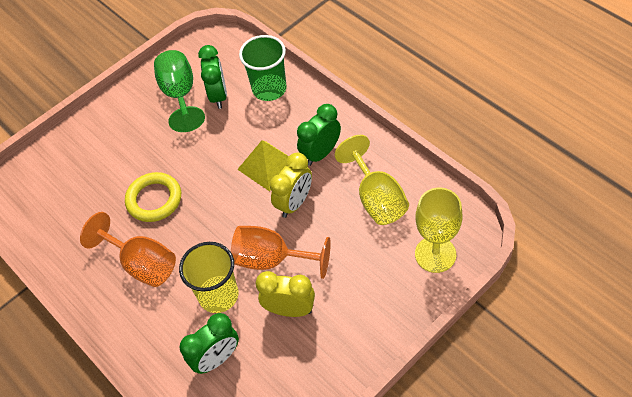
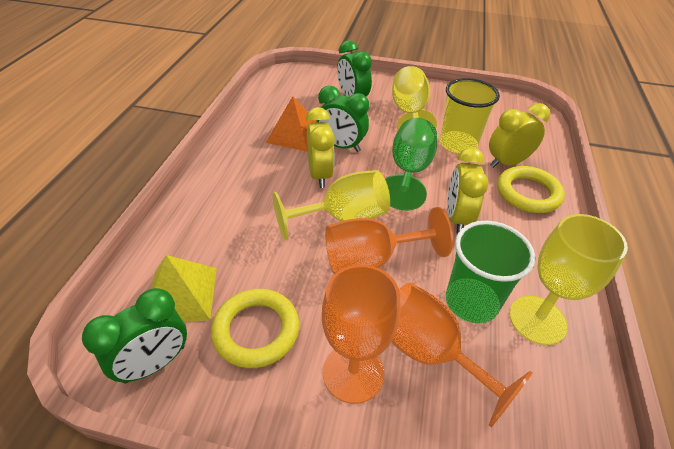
orange goblet: 2 -> 3
orange pyramid: 0 -> 1
yellow clock: 2 -> 3
yellow goblet: 2 -> 3
yellow ring: 1 -> 2

